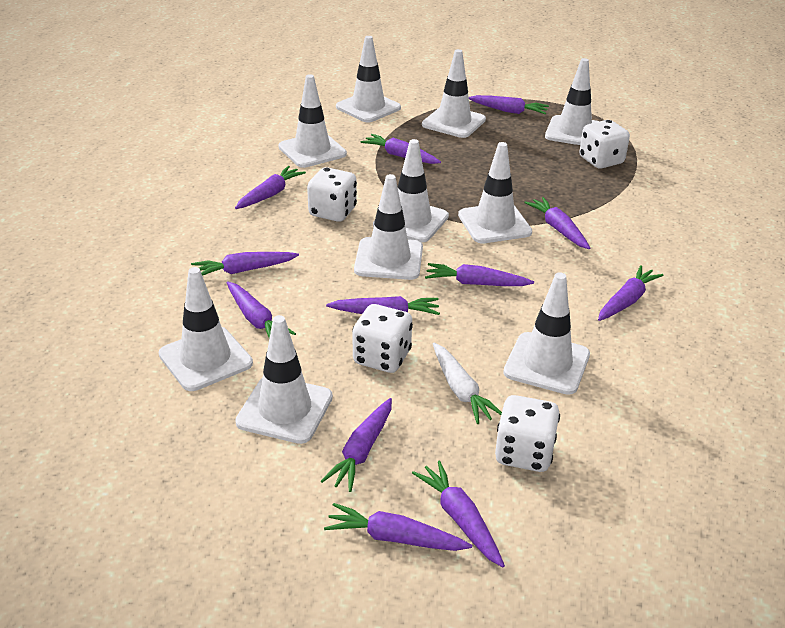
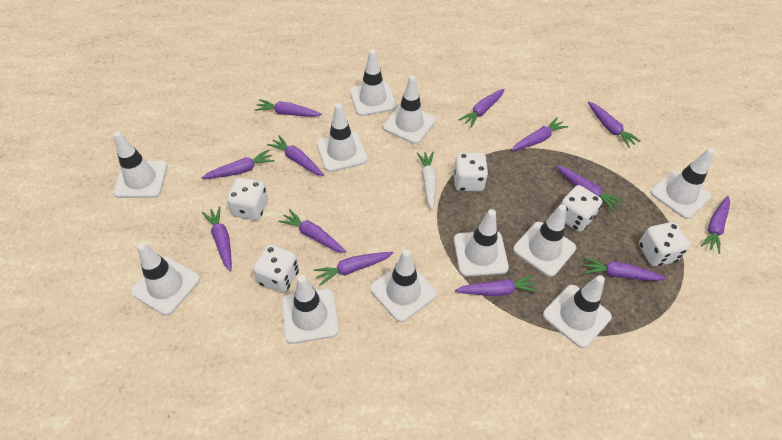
purple carrot: 12 -> 13
white dice: 4 -> 5
white traffic cone: 10 -> 11

